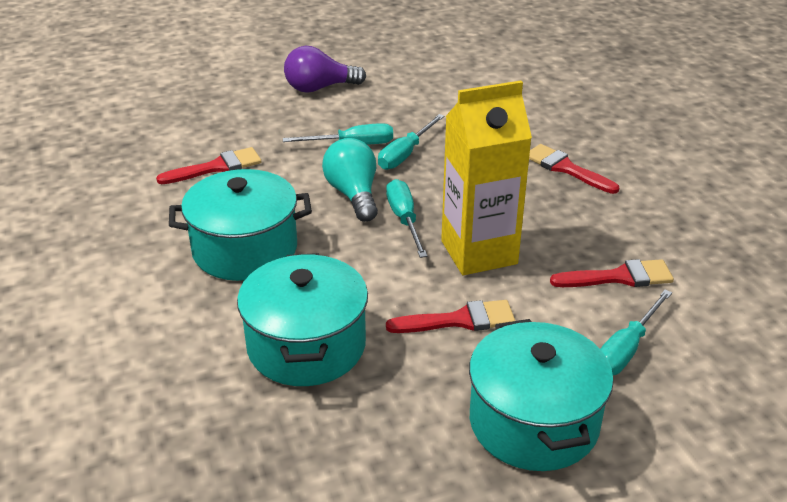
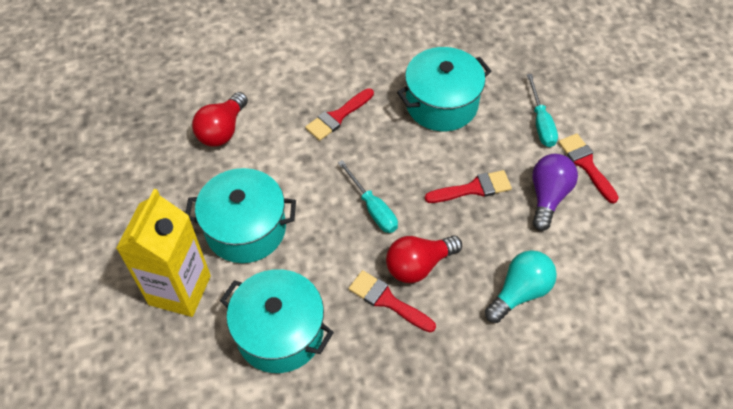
red light bulb: 0 -> 2
turquoise screwdriver: 4 -> 2

